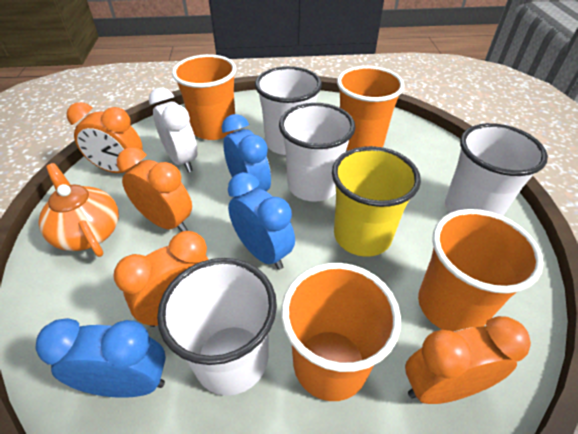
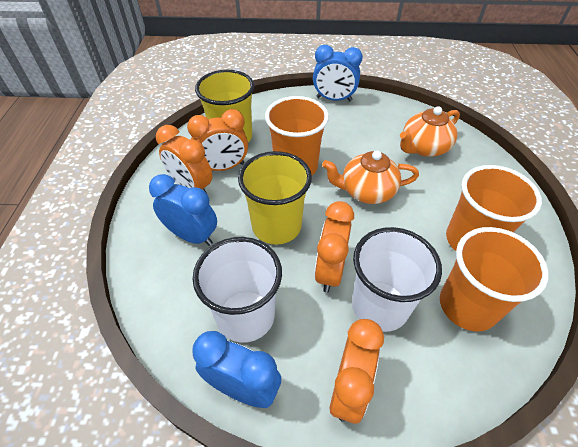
orange cup: 4 -> 3
orange teapot: 1 -> 2
white clock: 1 -> 0
white cup: 4 -> 2
yellow cup: 1 -> 2

